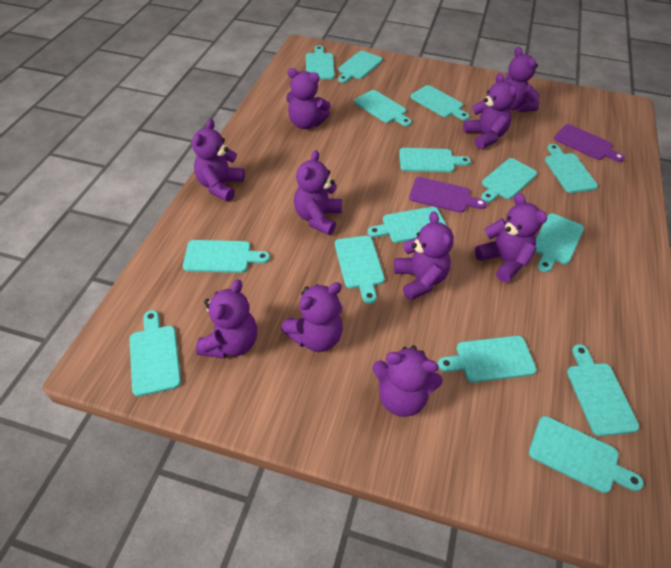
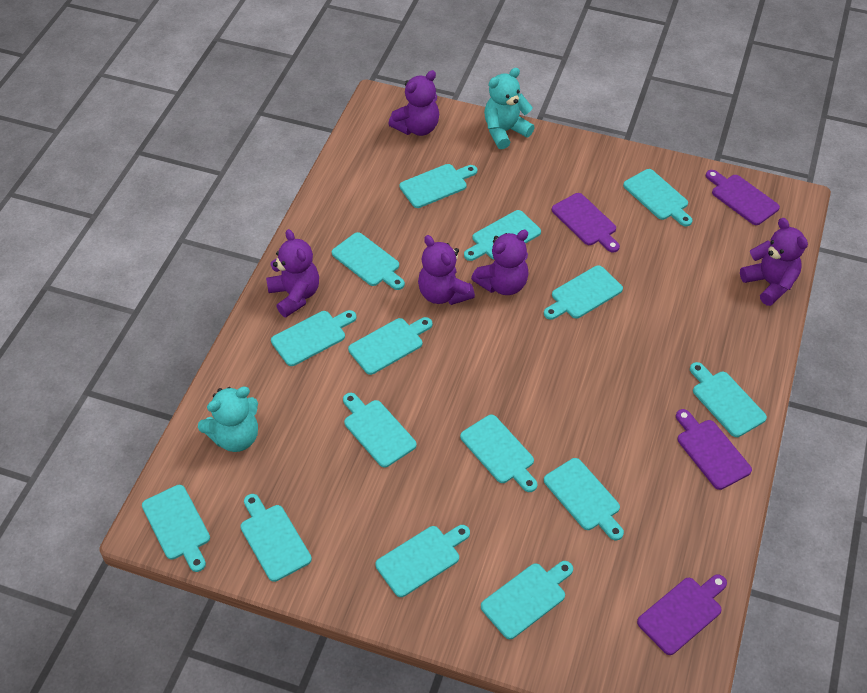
purple cutting board: 2 -> 4
purple teddy bear: 10 -> 5
turquoise teddy bear: 0 -> 2

